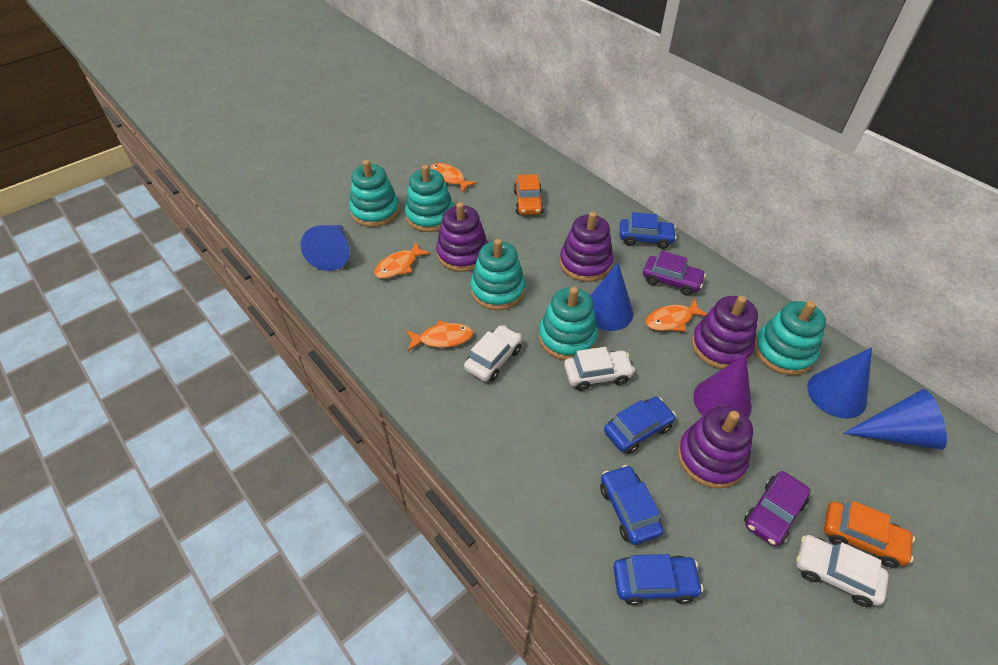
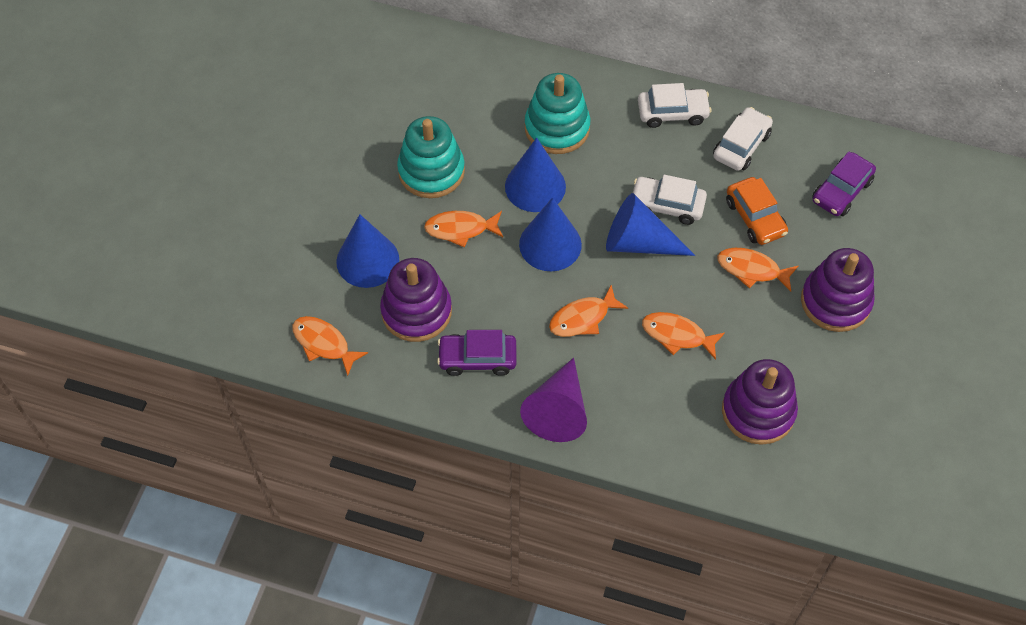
blue car: 4 -> 0
orange car: 2 -> 1
orange fish: 4 -> 5
purple stacking toy: 4 -> 3
turquoise stacking toy: 5 -> 2

